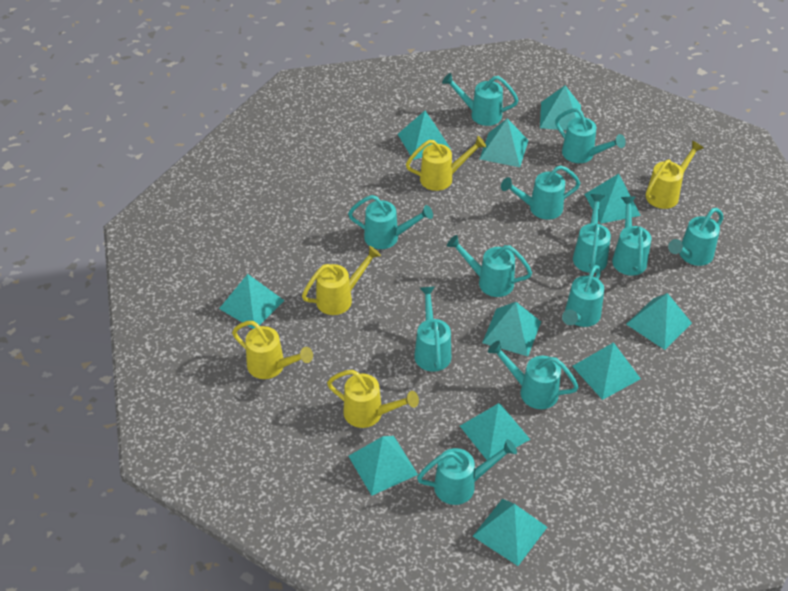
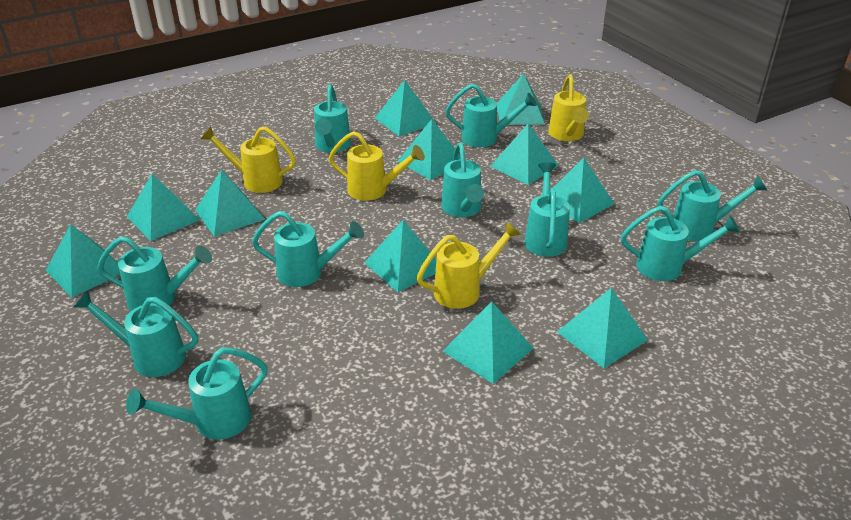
turquoise watering can: 12 -> 10
yellow watering can: 5 -> 4

